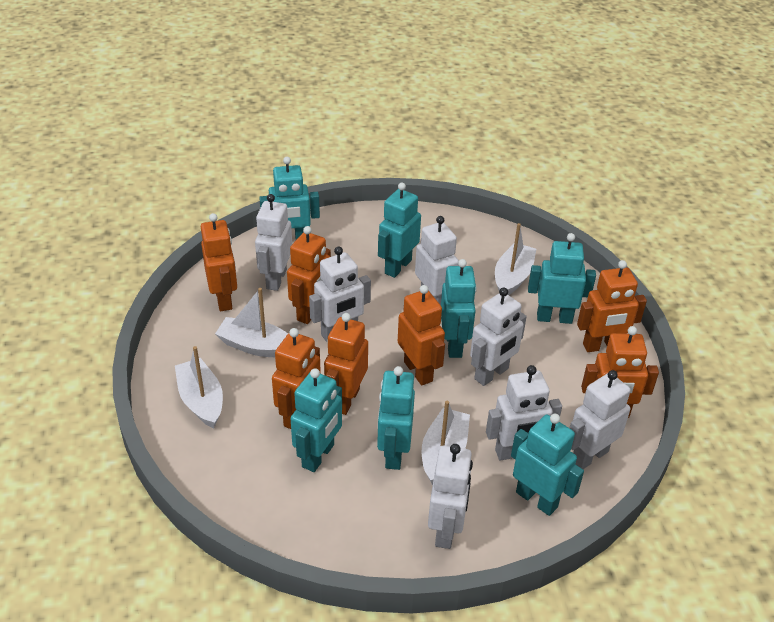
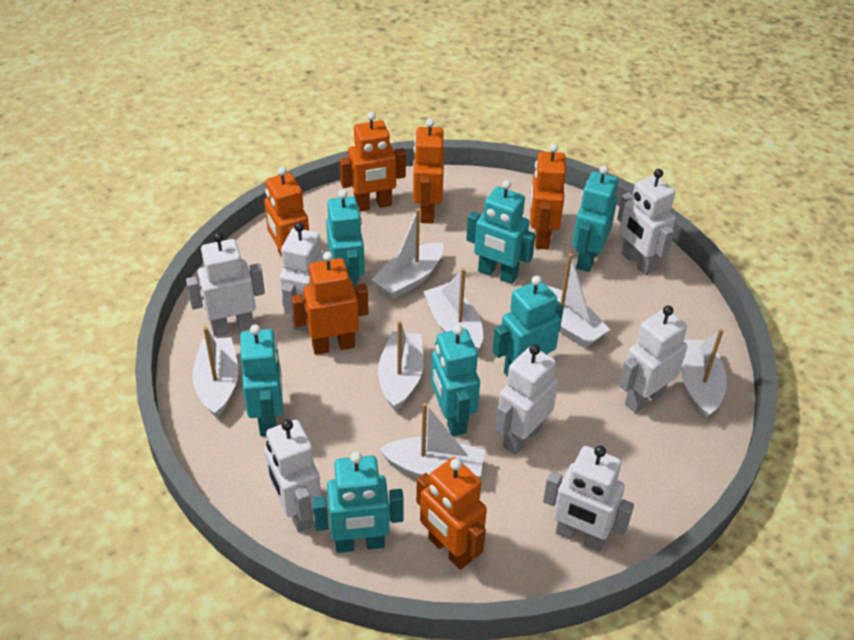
orange robot: 7 -> 6
white boat: 4 -> 7

